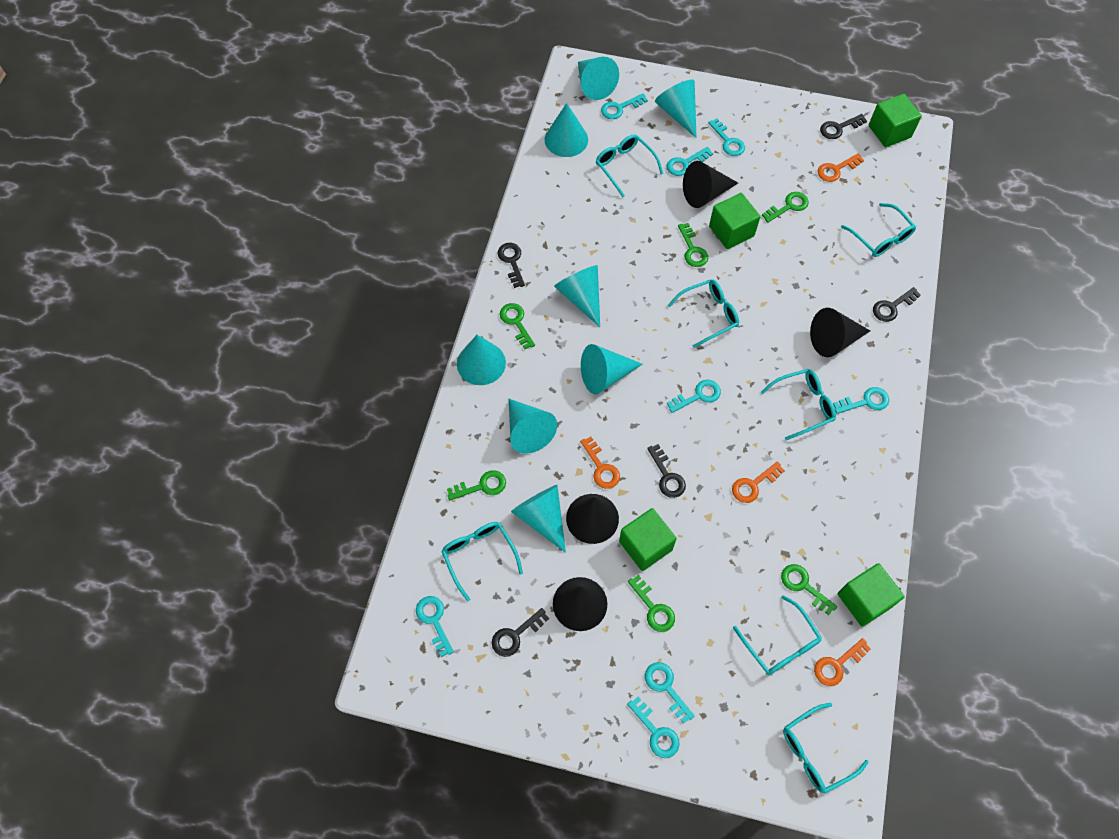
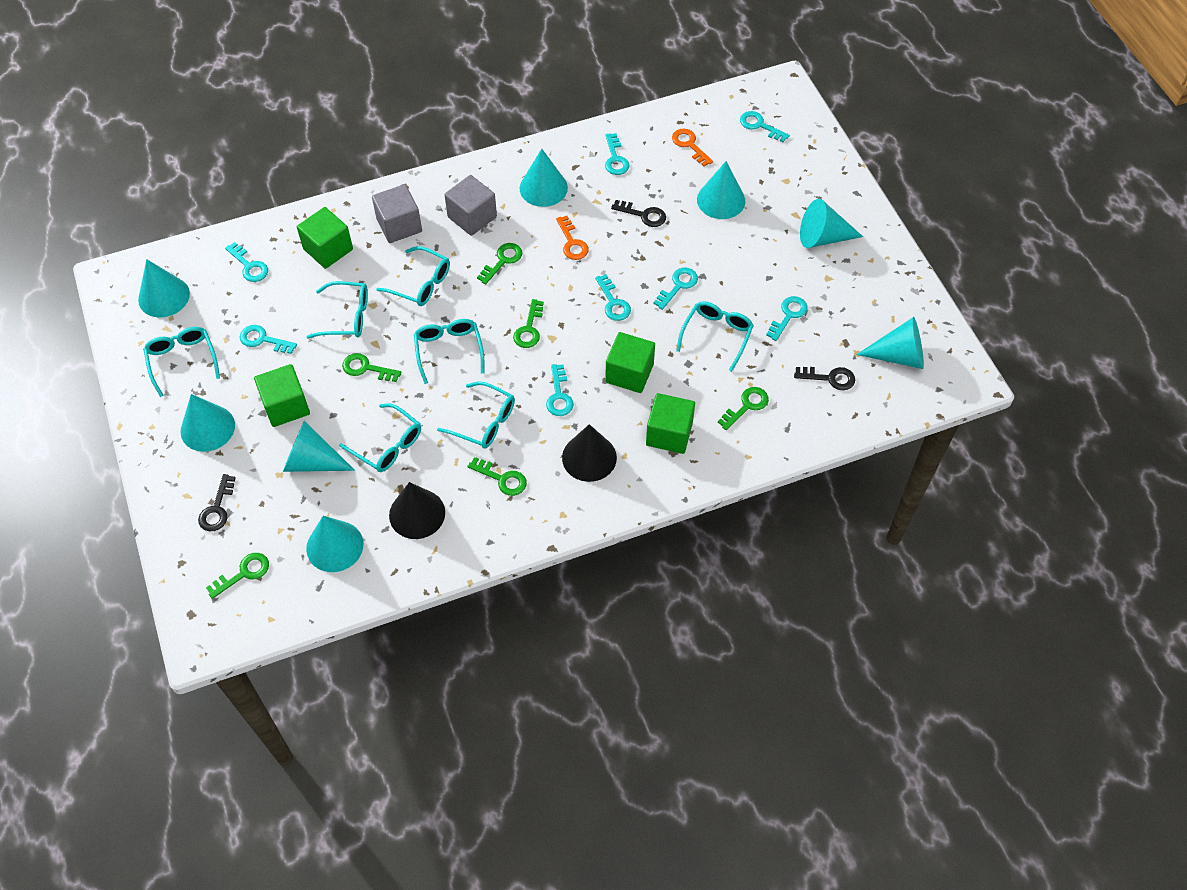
black cone: 4 -> 2
black key: 5 -> 3
grey cube: 0 -> 2
orange key: 4 -> 2

